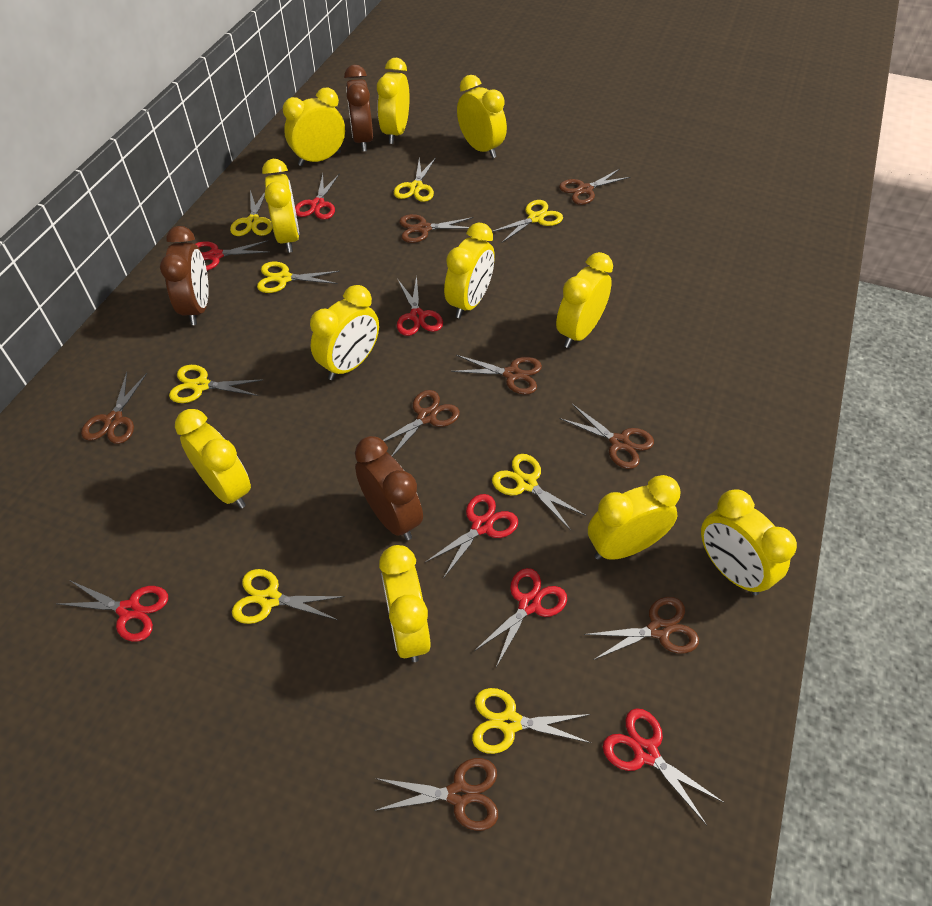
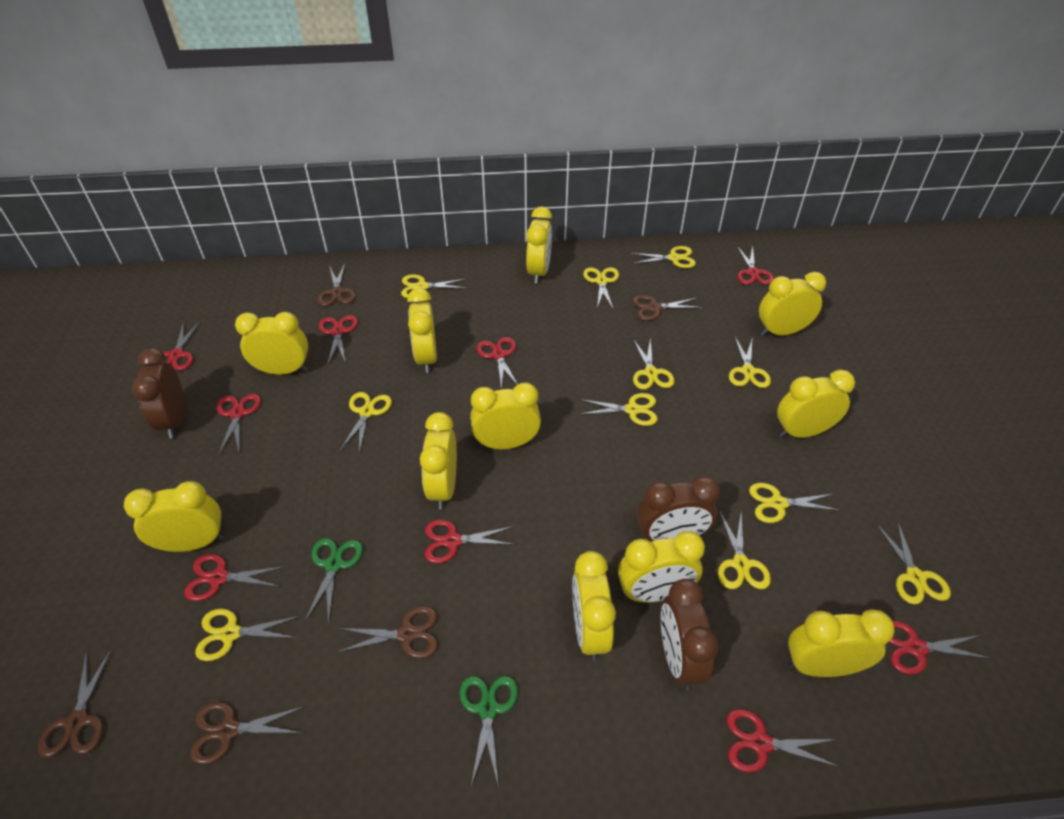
brown scissors: 8 -> 5
green scissors: 0 -> 2
red scissors: 7 -> 9
yellow scissors: 8 -> 11

